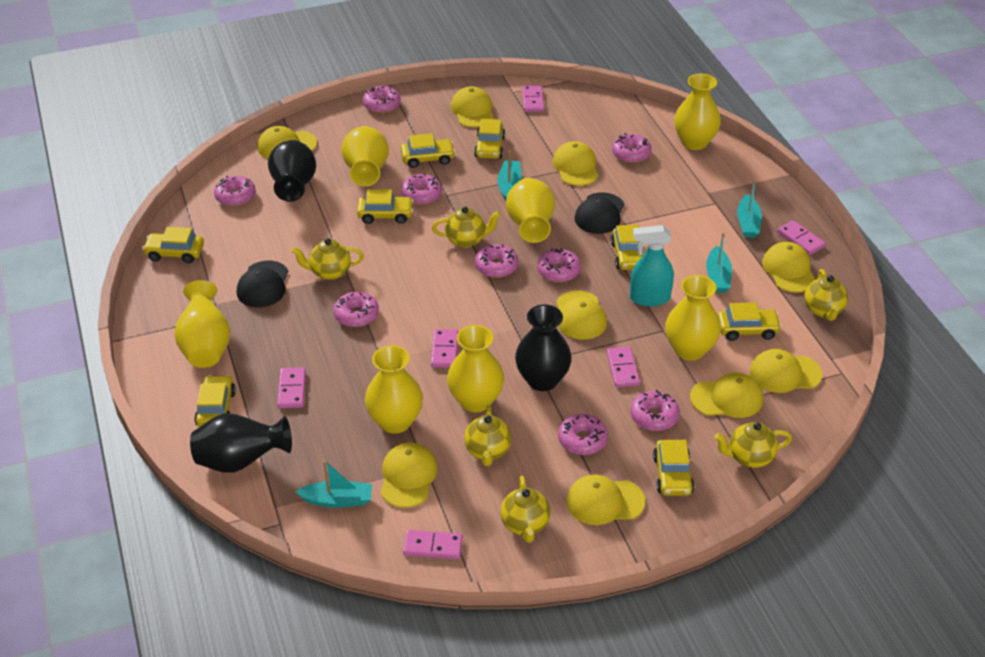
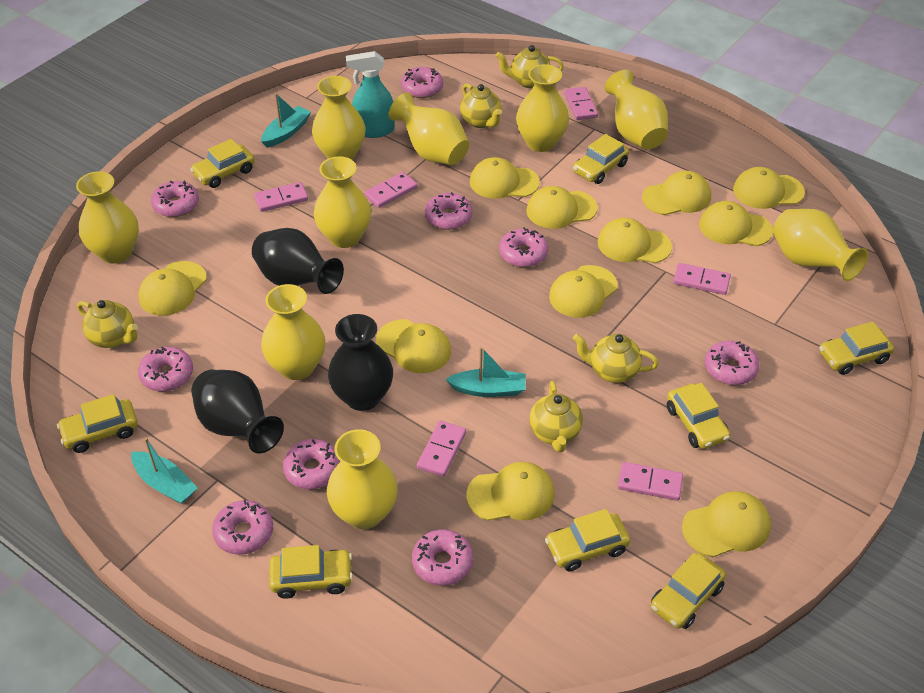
black cap: 2 -> 0
turquoise boat: 4 -> 3
yellow cap: 9 -> 11
yellow teapot: 6 -> 5
yellow vase: 7 -> 9

